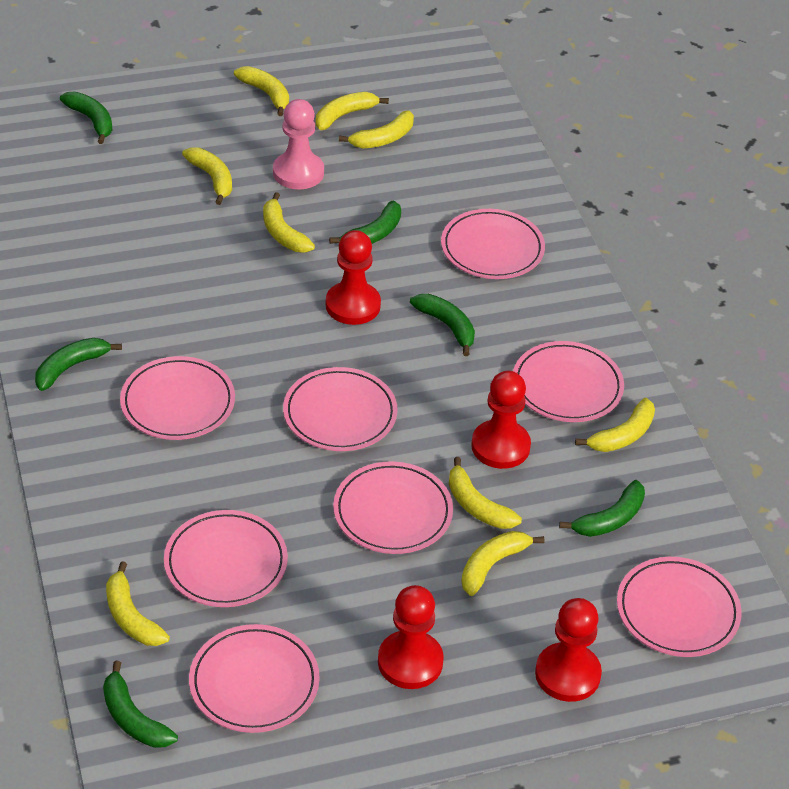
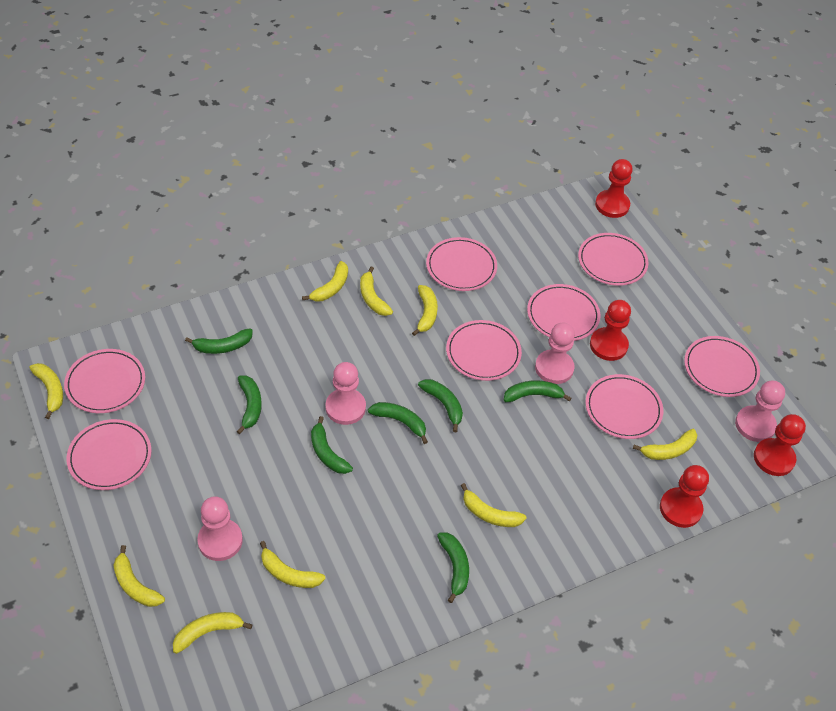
green banana: 6 -> 7
pink pawn: 1 -> 4

